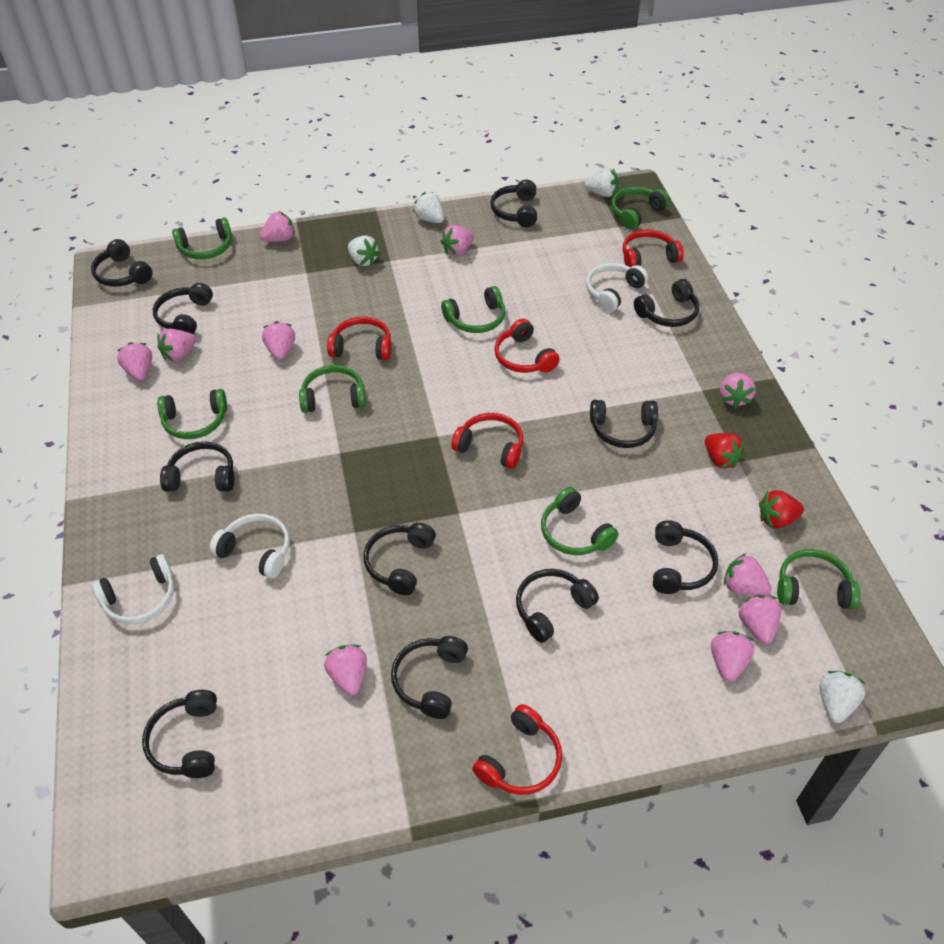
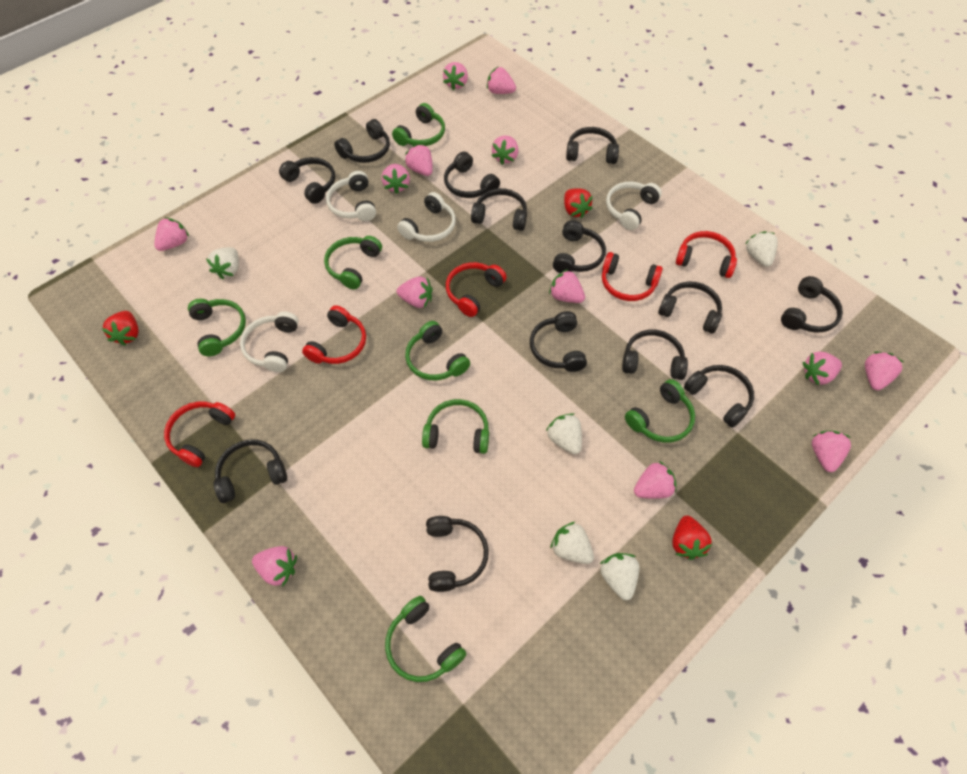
black headphones: 11 -> 13
pink strawberry: 10 -> 13
red strawberry: 2 -> 3
white headphones: 3 -> 4
white strawberry: 4 -> 5

